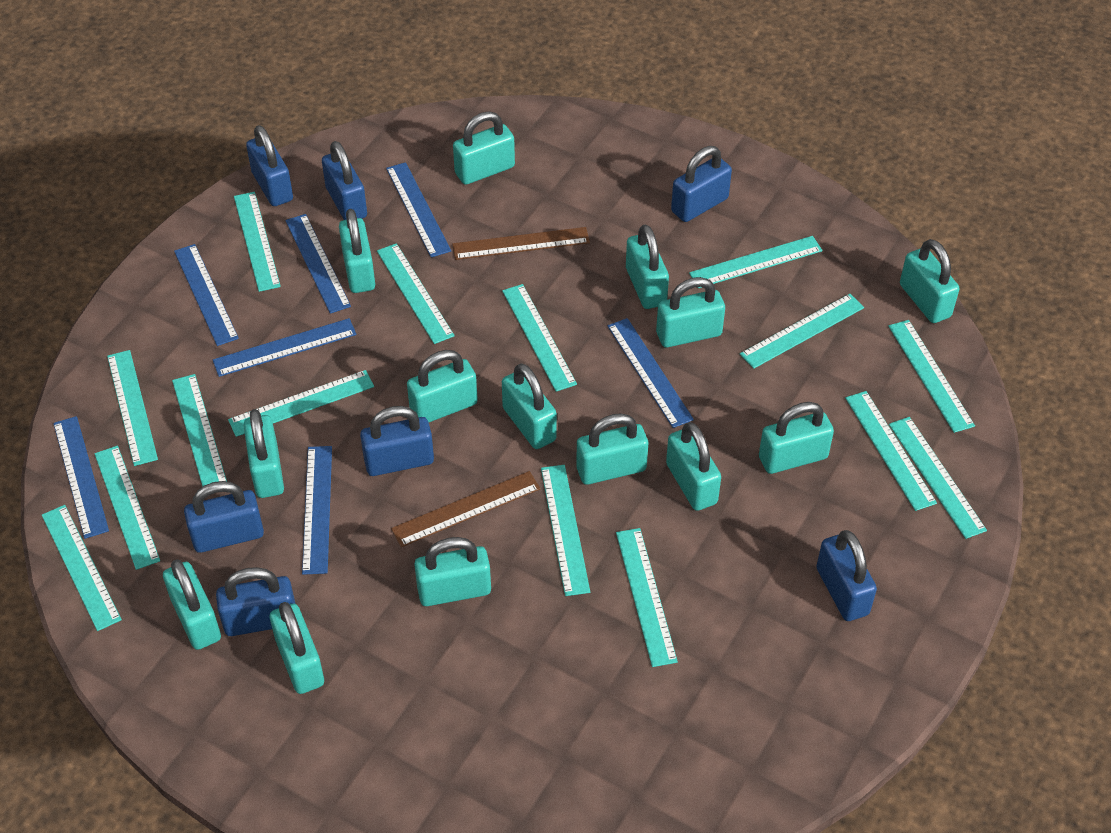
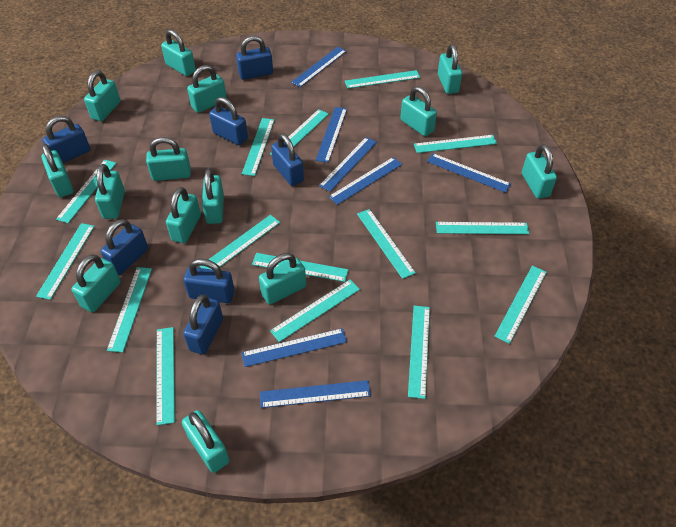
brown ruler: 2 -> 0

